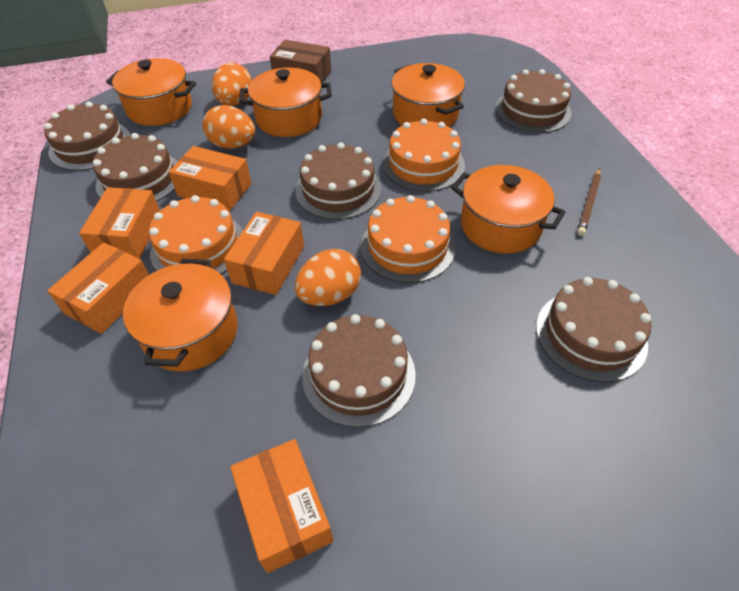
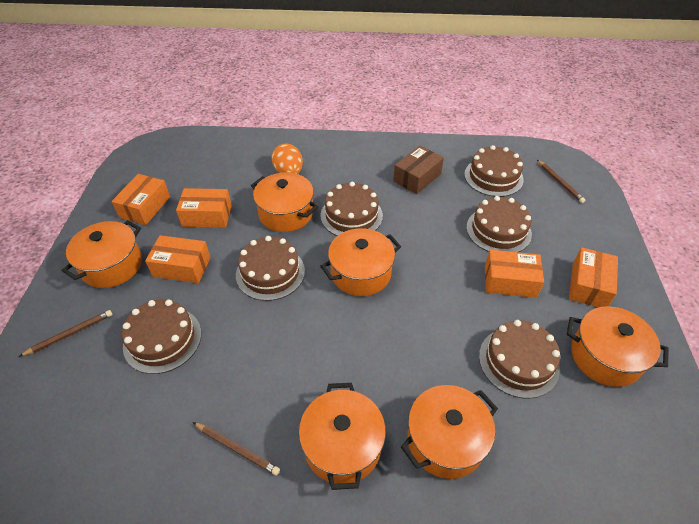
brown pencil: 1 -> 3
orange cake: 3 -> 0
orange egg: 3 -> 1
orange pot: 5 -> 6

